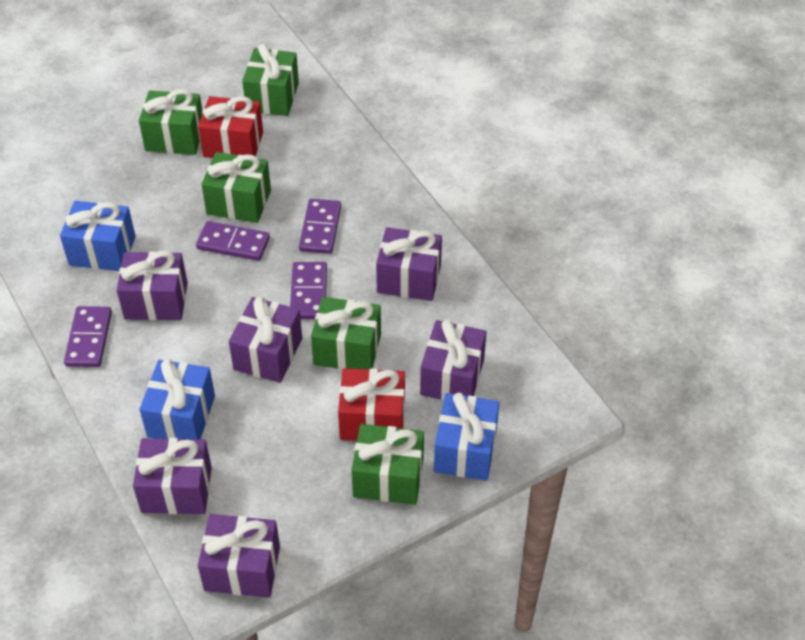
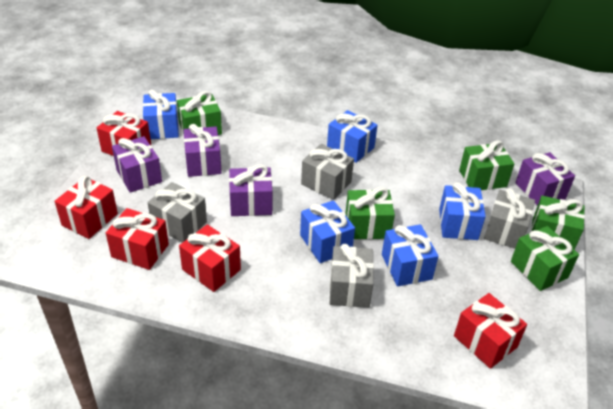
blue gift: 3 -> 5
grey gift: 0 -> 4
purple domino: 4 -> 0
purple gift: 6 -> 4
red gift: 2 -> 5

